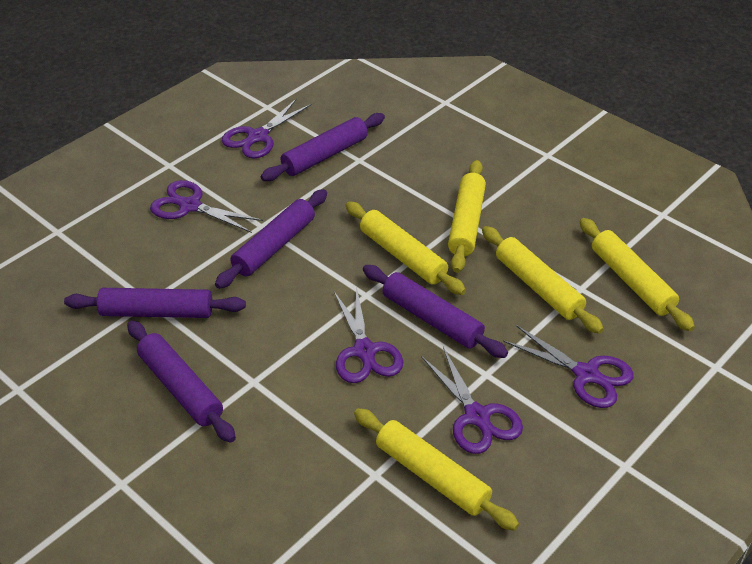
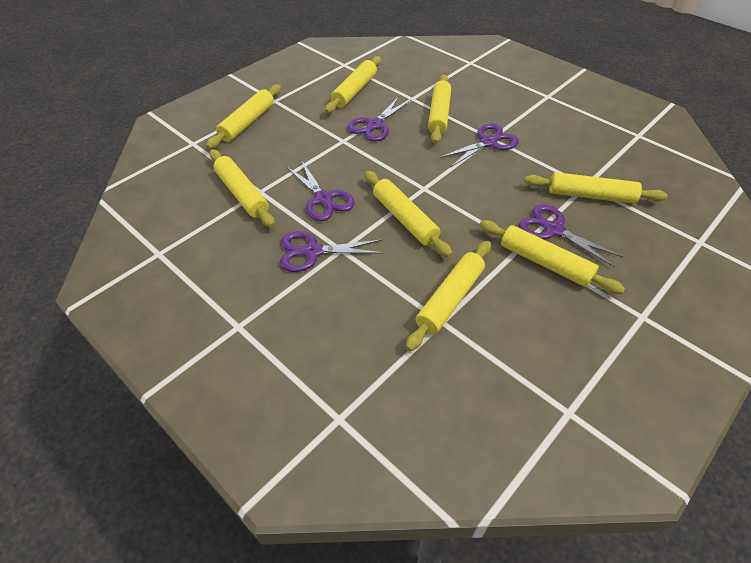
purple rolling pin: 5 -> 0
yellow rolling pin: 5 -> 8

